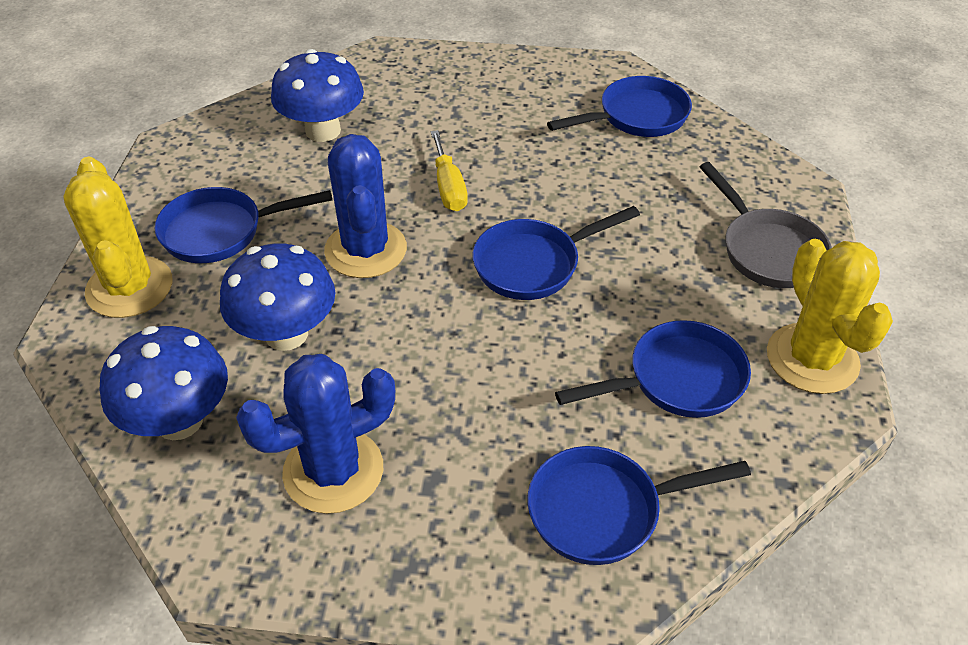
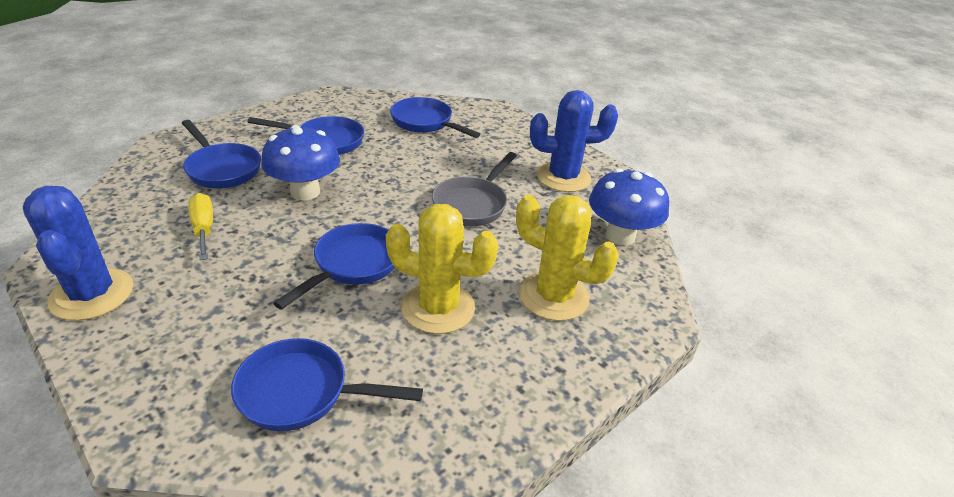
blue mushroom: 3 -> 2

